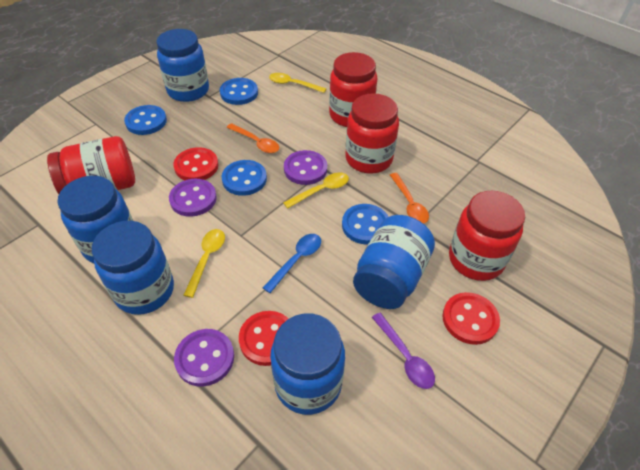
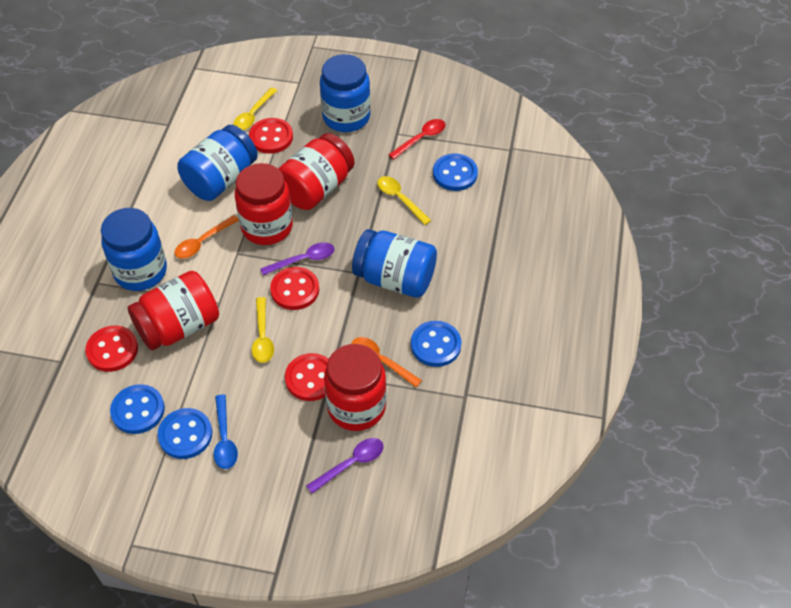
blue jar: 5 -> 4
purple button: 3 -> 0
purple spoon: 1 -> 2
red button: 3 -> 4
red spoon: 0 -> 1

